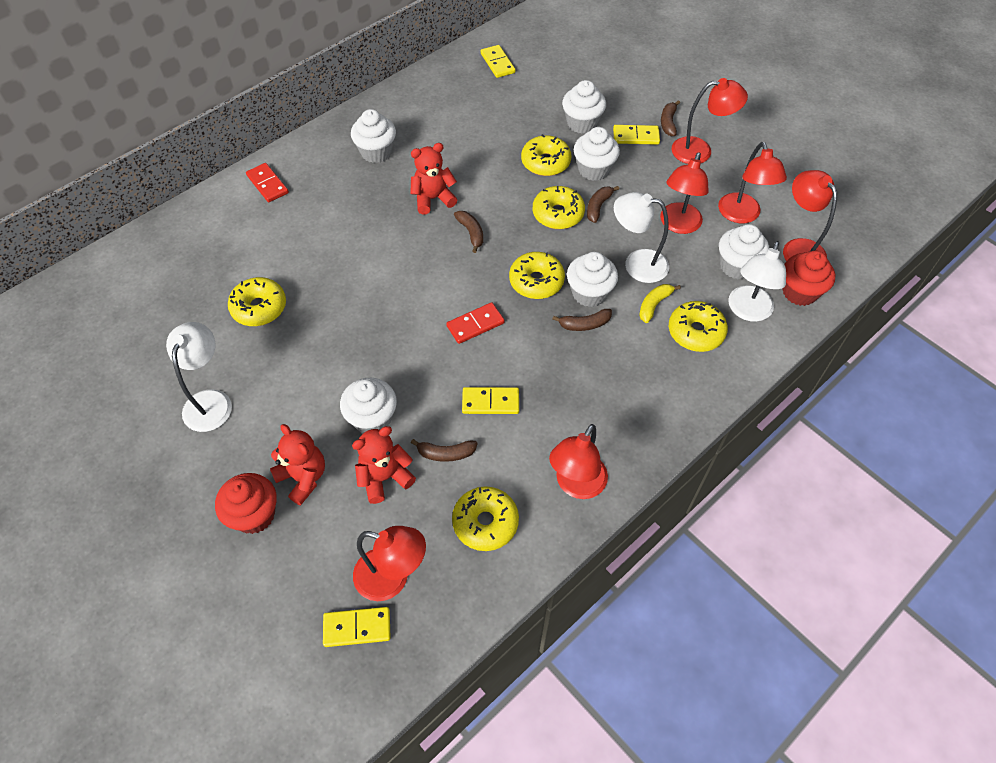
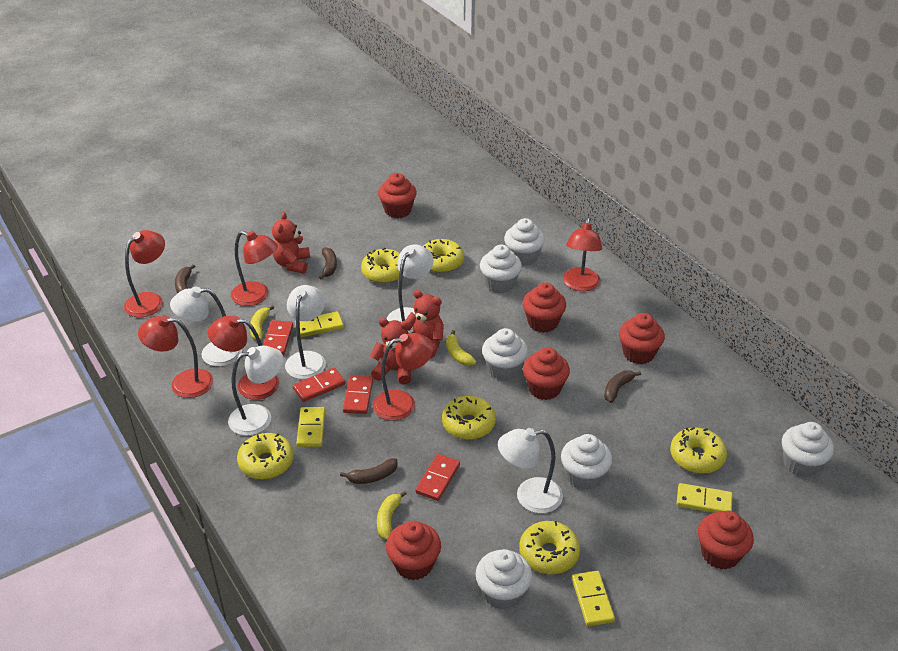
brown banana: 5 -> 4
red cupcake: 2 -> 6
red domino: 2 -> 4
white lamp: 3 -> 5
yellow banana: 1 -> 3

